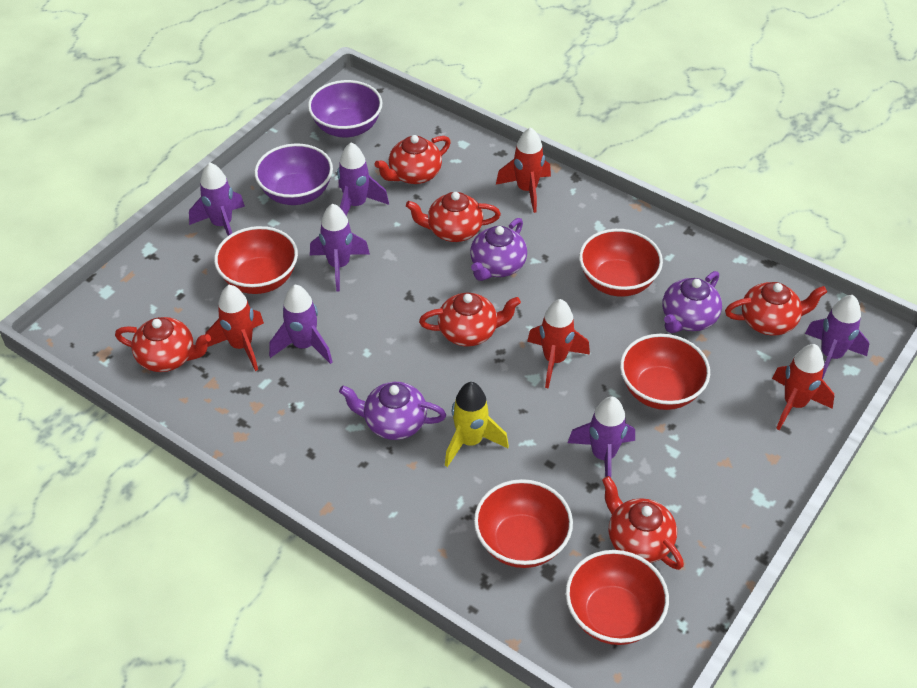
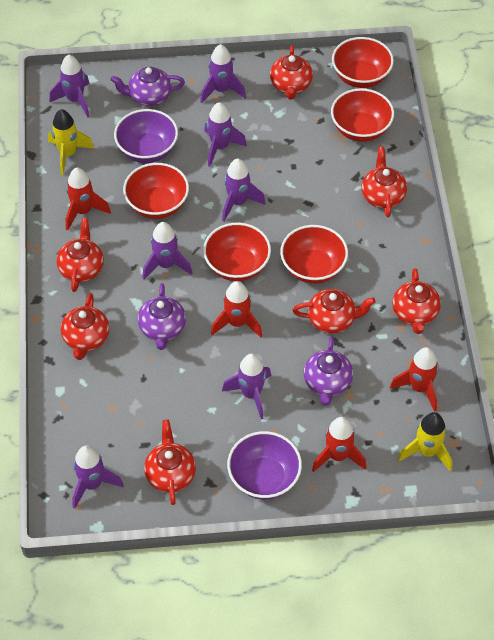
purple rocket: 6 -> 7
red teapot: 6 -> 7
yellow rocket: 1 -> 2

